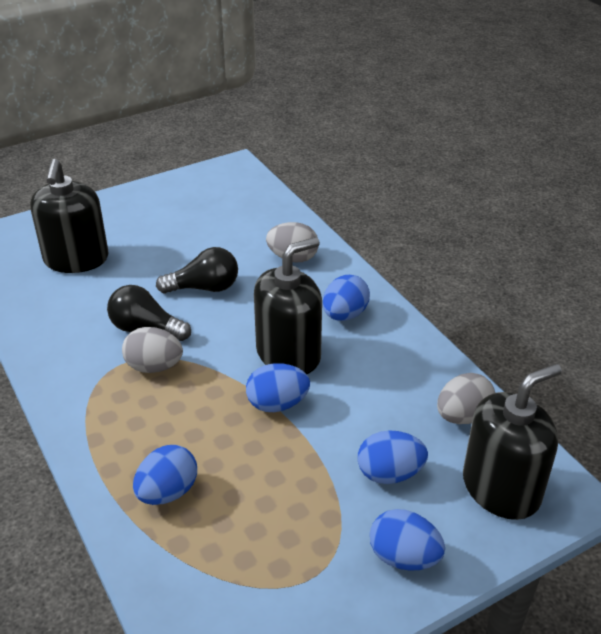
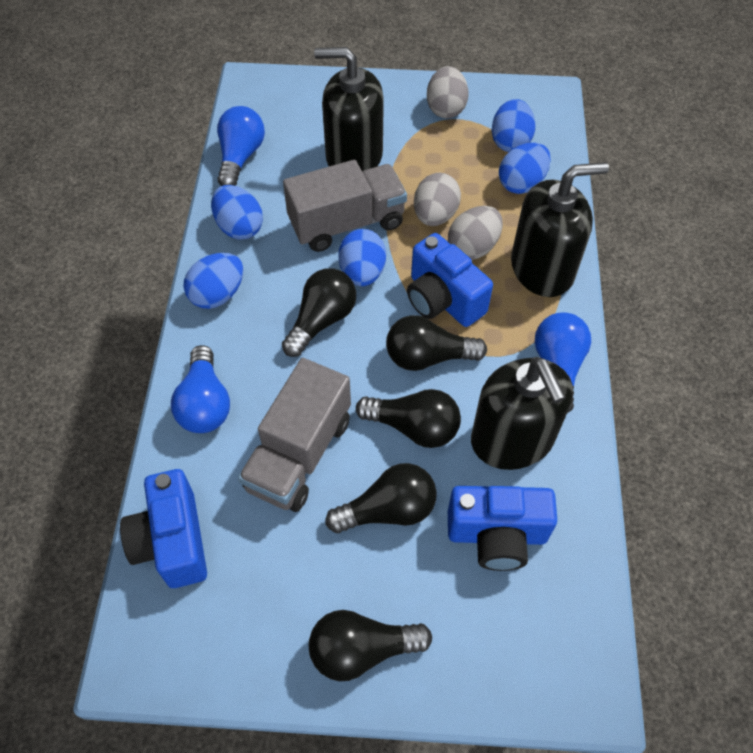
black light bulb: 2 -> 5
blue camera: 0 -> 3
blue light bulb: 0 -> 3
grey truck: 0 -> 2

